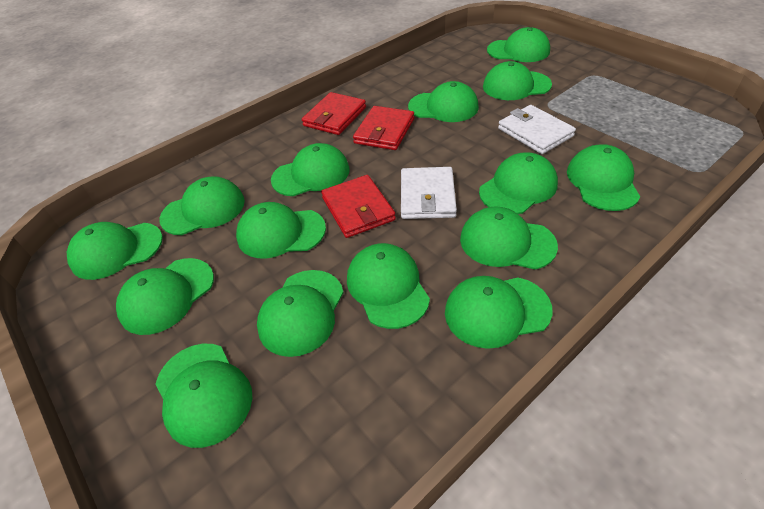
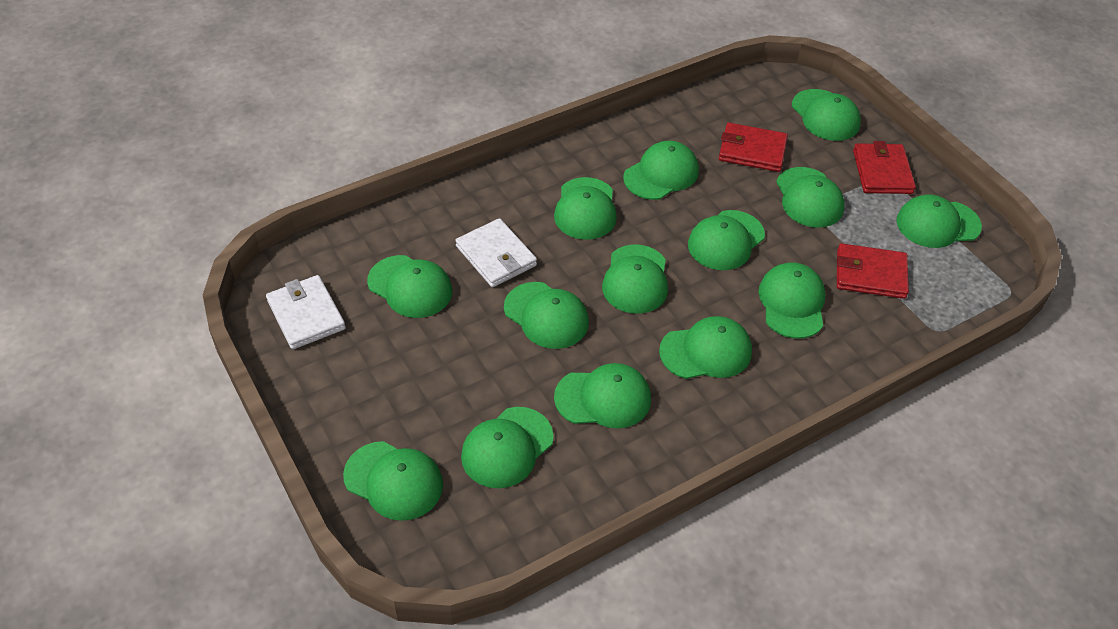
green cap: 15 -> 14

